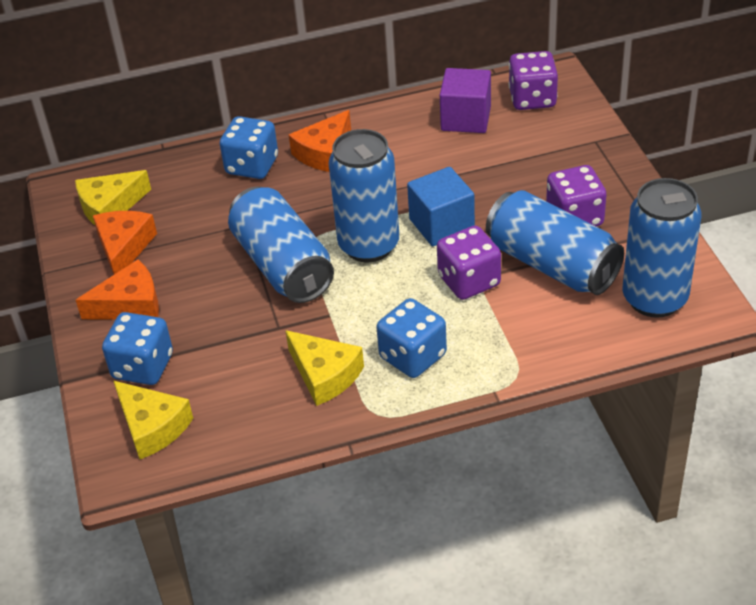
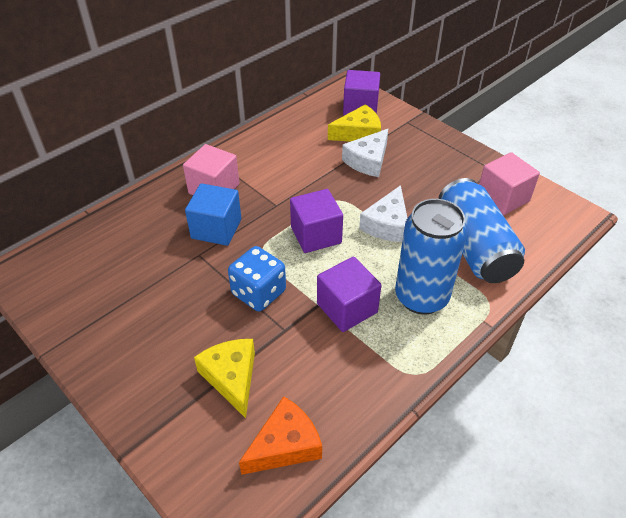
blue can: 4 -> 2
blue dice: 3 -> 1
orange cheese: 3 -> 1
pink cube: 0 -> 2
purple cube: 1 -> 3
purple dice: 3 -> 0
white cheese: 0 -> 2
yellow cheese: 3 -> 2

